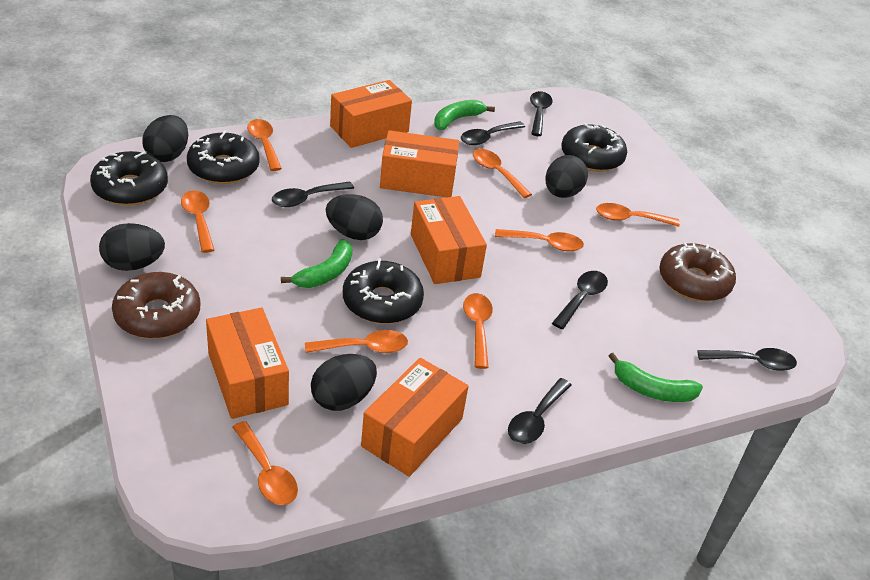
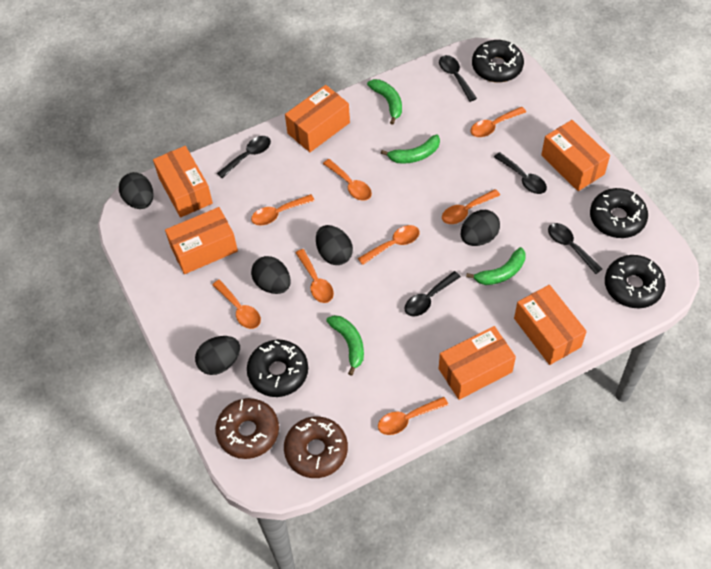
black spoon: 6 -> 5
green banana: 3 -> 4
orange box: 5 -> 6

